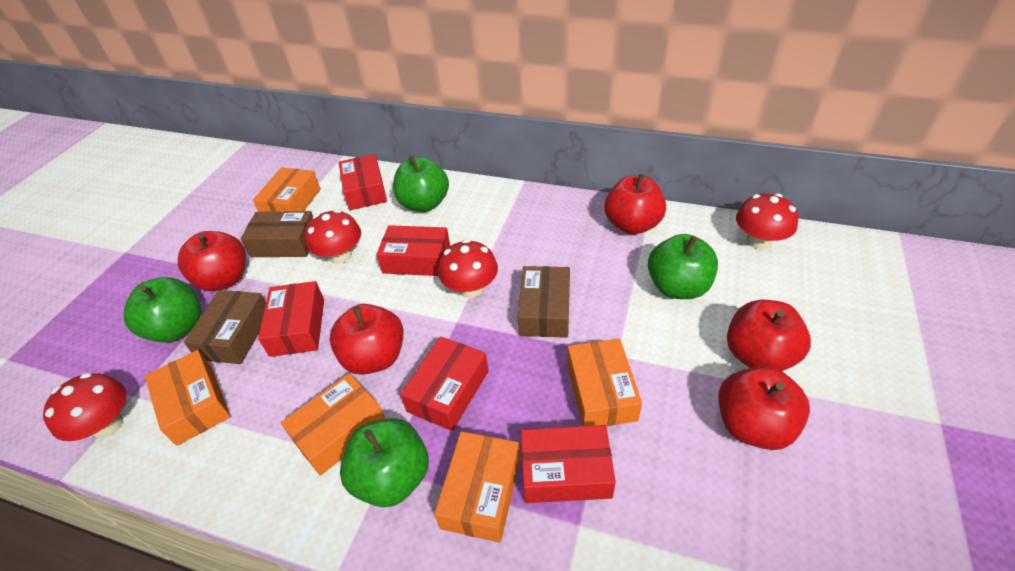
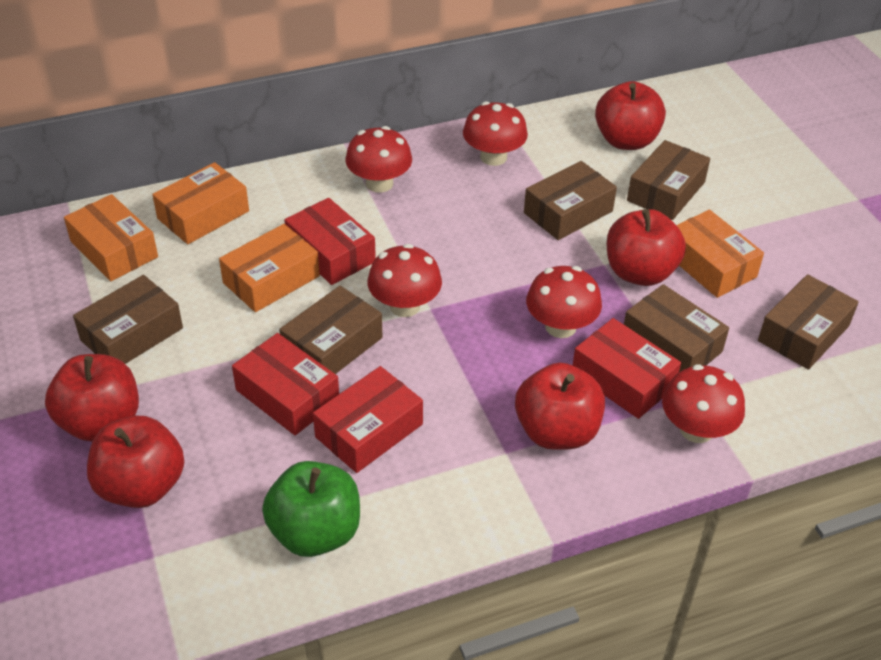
brown box: 3 -> 6
green apple: 4 -> 1
orange box: 5 -> 4
red box: 5 -> 4
red mushroom: 4 -> 5

